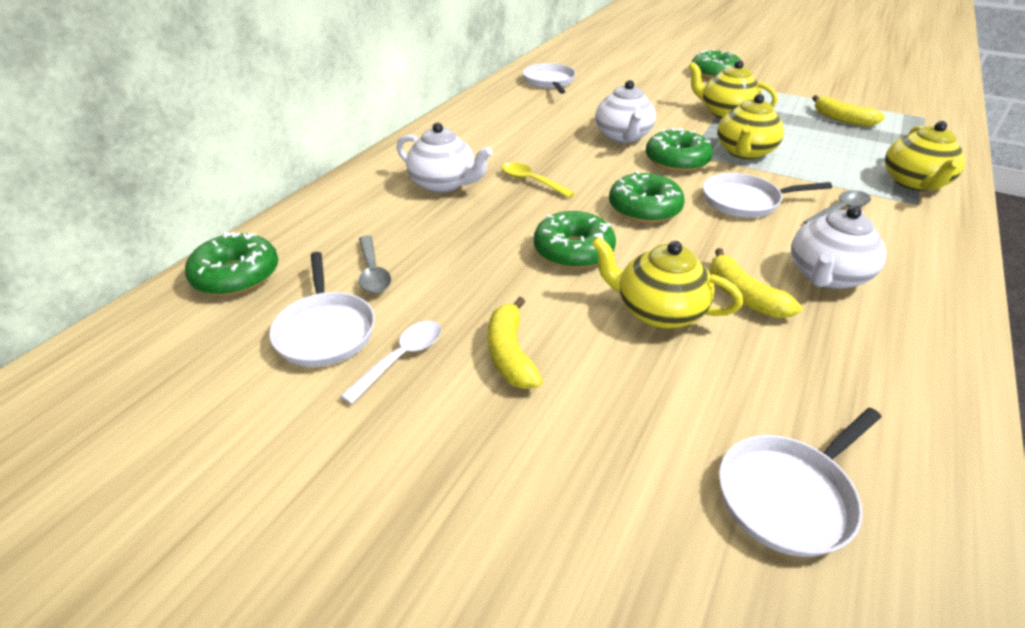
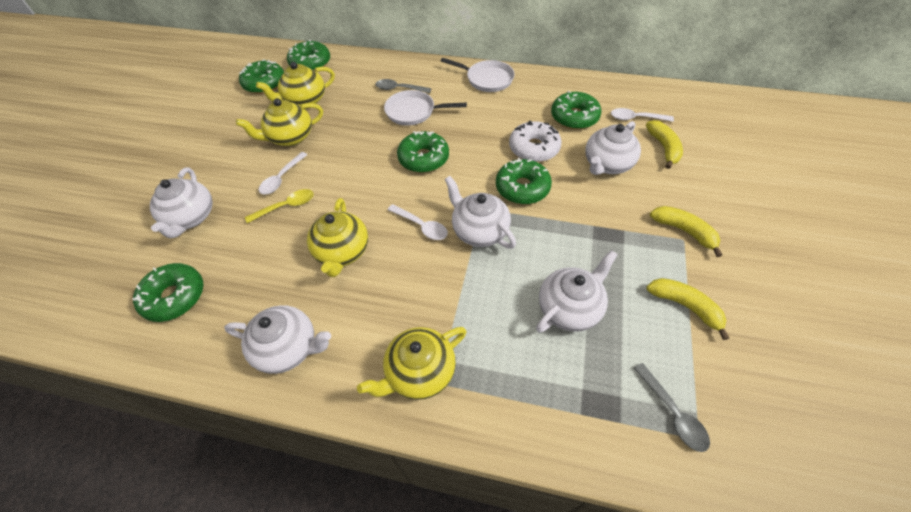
green donut: 5 -> 6
white donut: 0 -> 1
white pan: 4 -> 2
white spoon: 1 -> 3
white teapot: 3 -> 5

